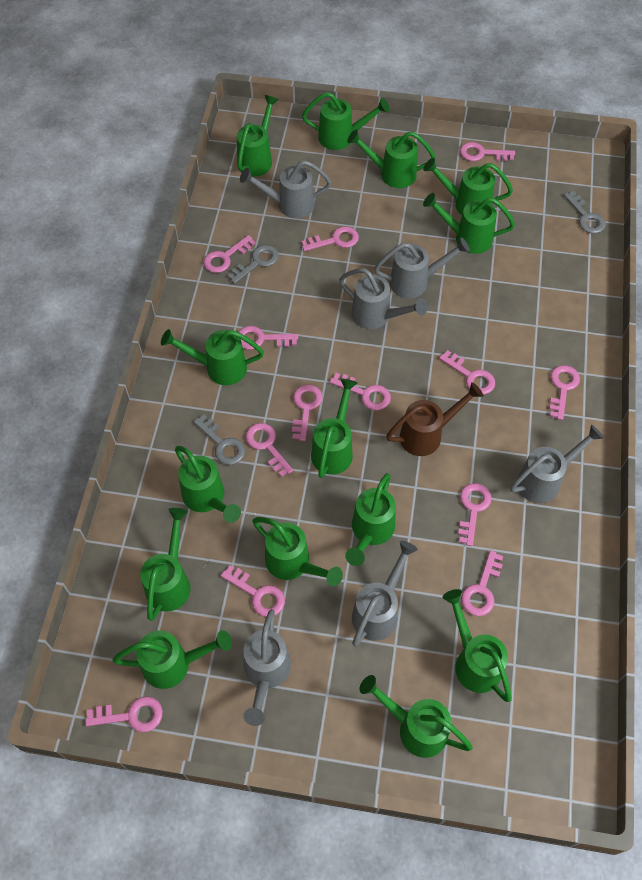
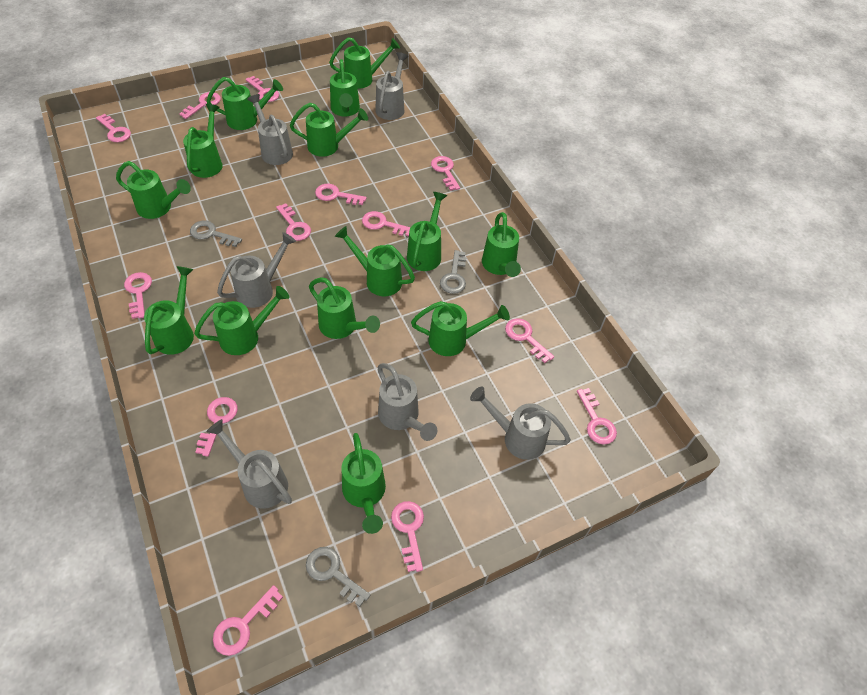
brown watering can: 1 -> 0

